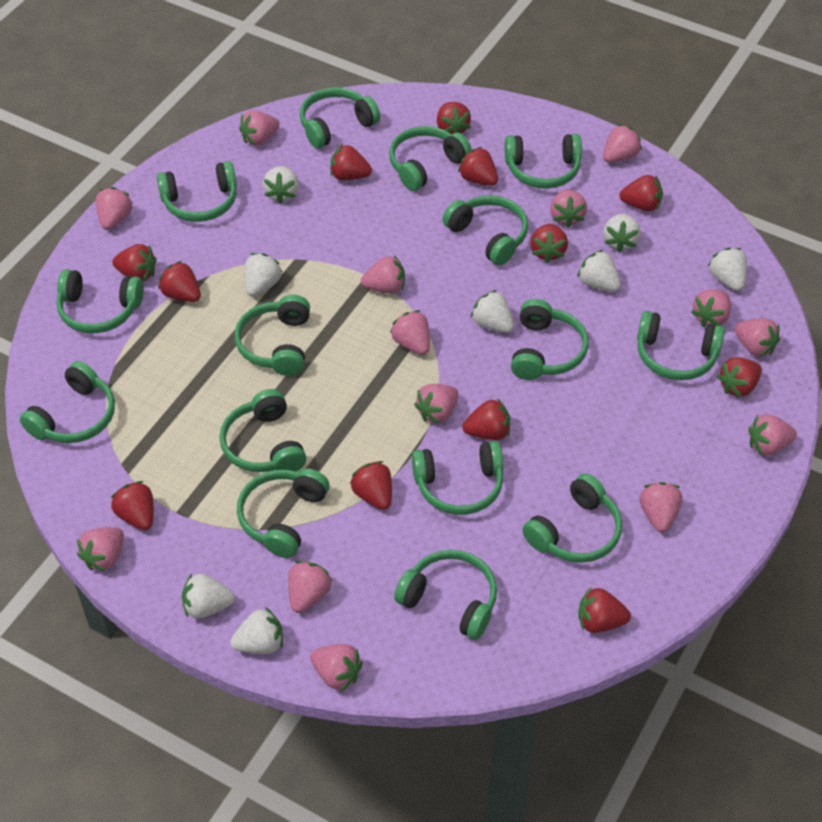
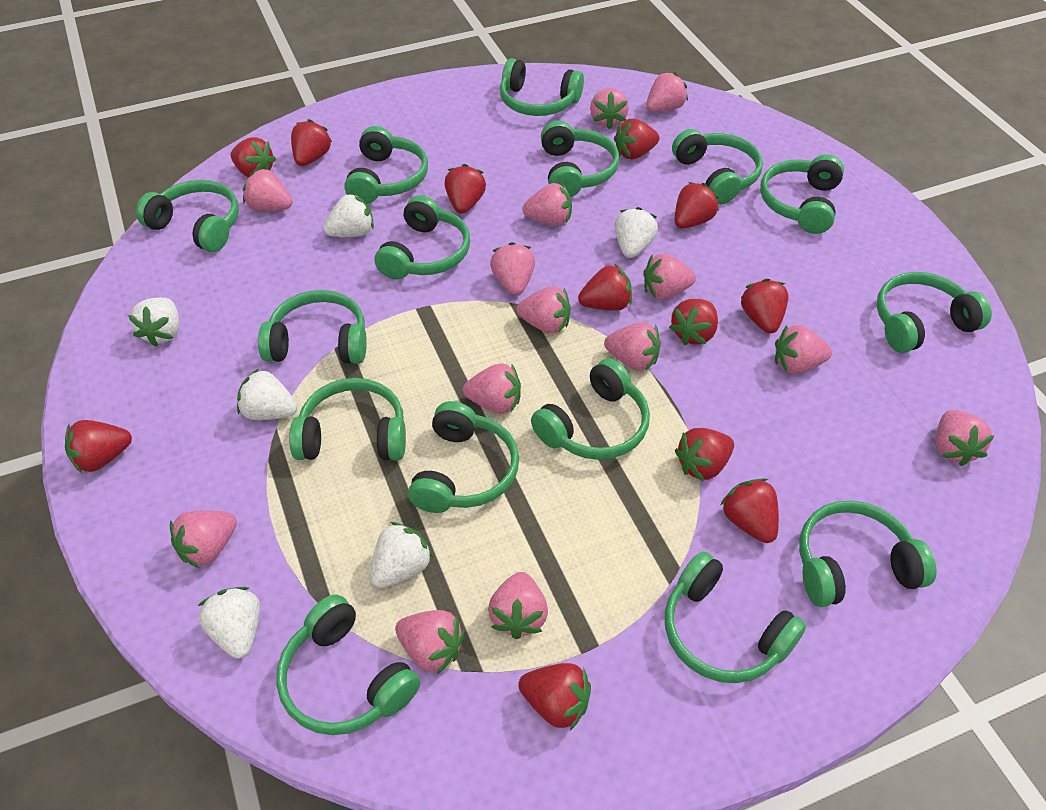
white strawberry: 8 -> 6

